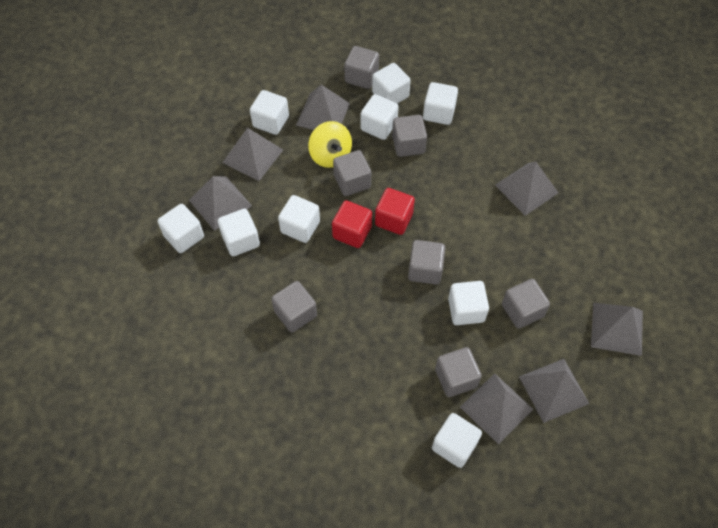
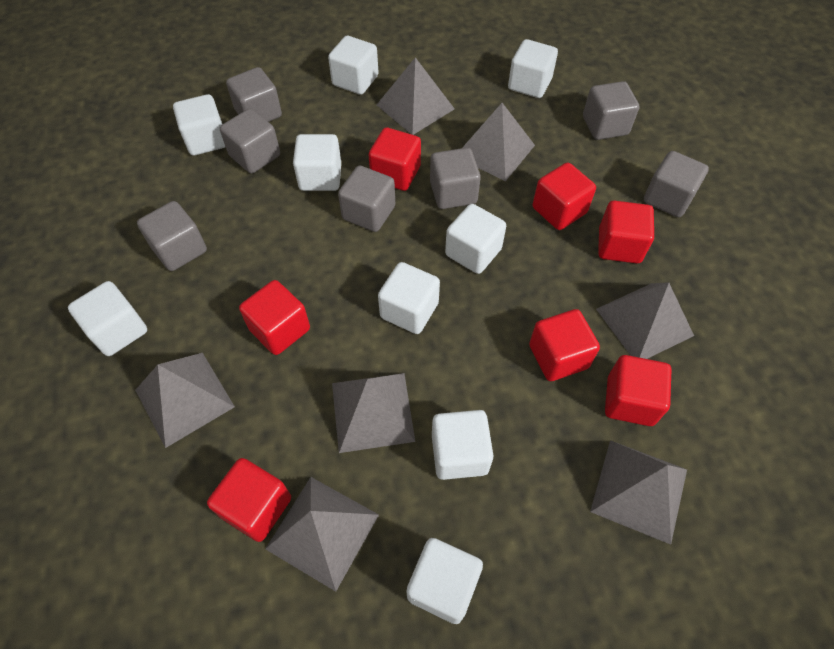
red cube: 2 -> 7
yellow spinning top: 1 -> 0

